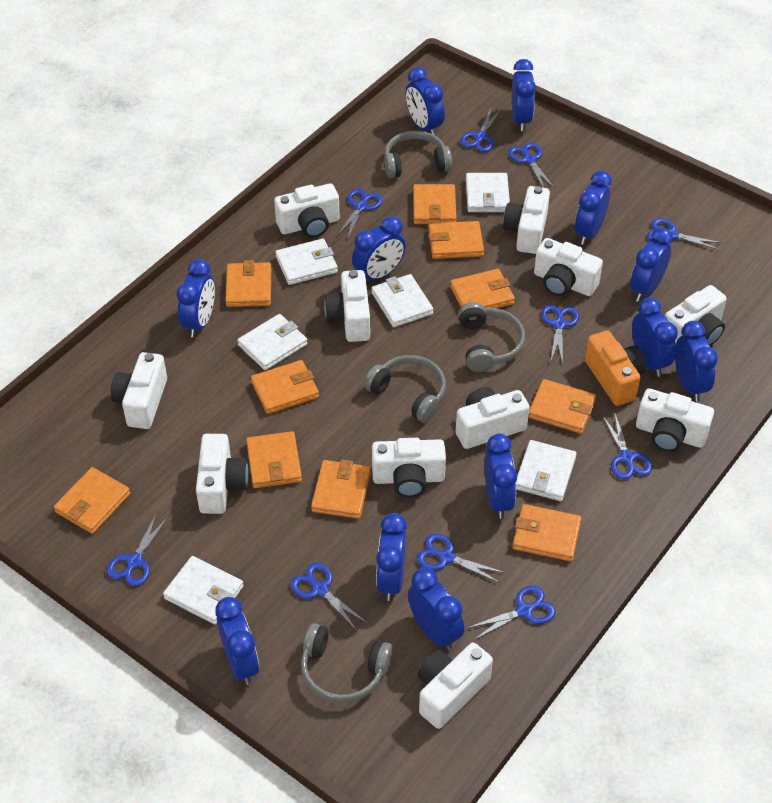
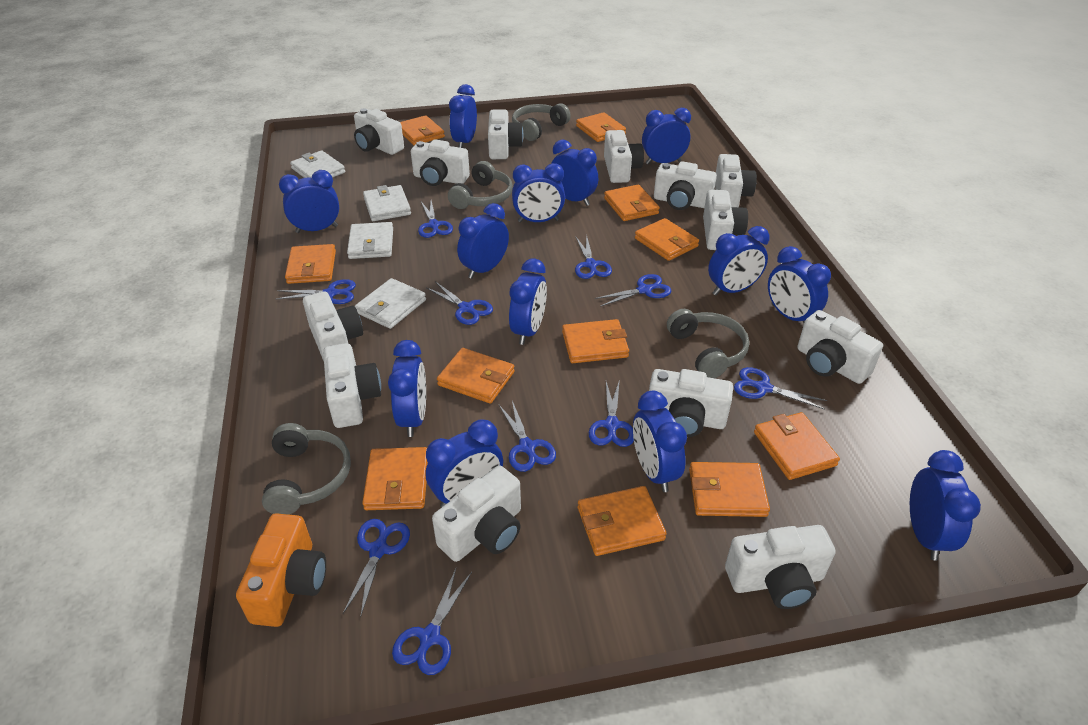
blue clock: 12 -> 13
orange wallet: 10 -> 11
white camera: 11 -> 13
white wallet: 6 -> 4

